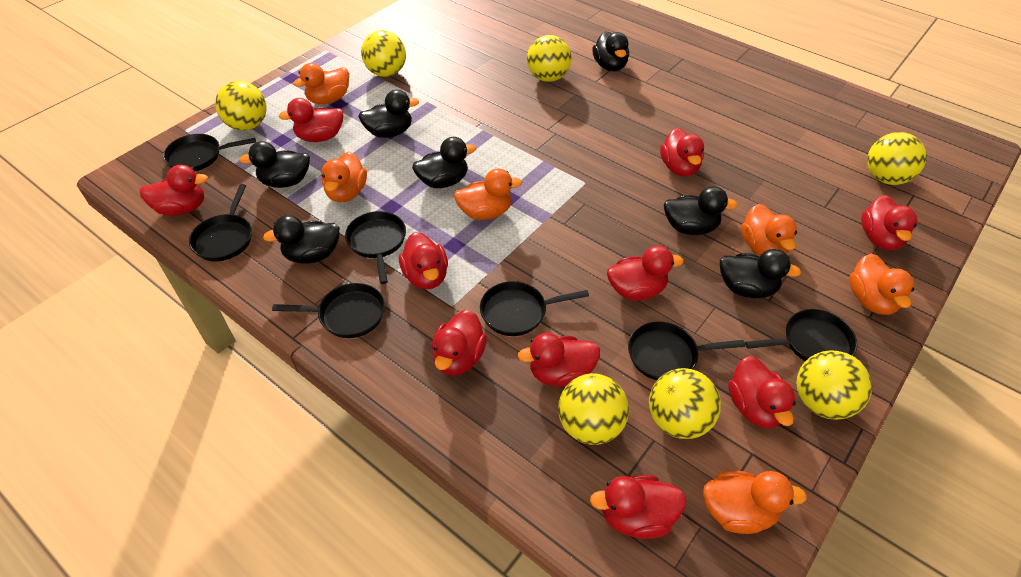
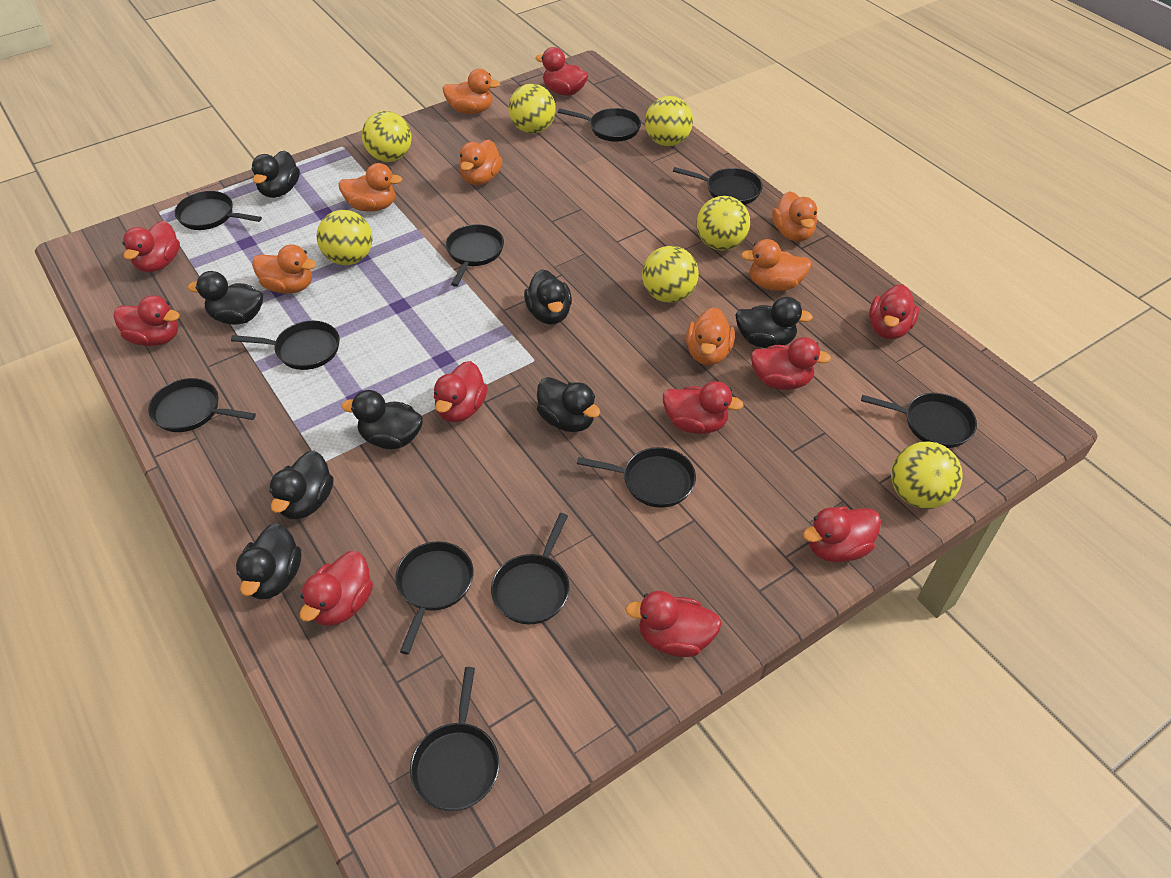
black duck: 7 -> 8
black pan: 7 -> 11
orange duck: 6 -> 7

